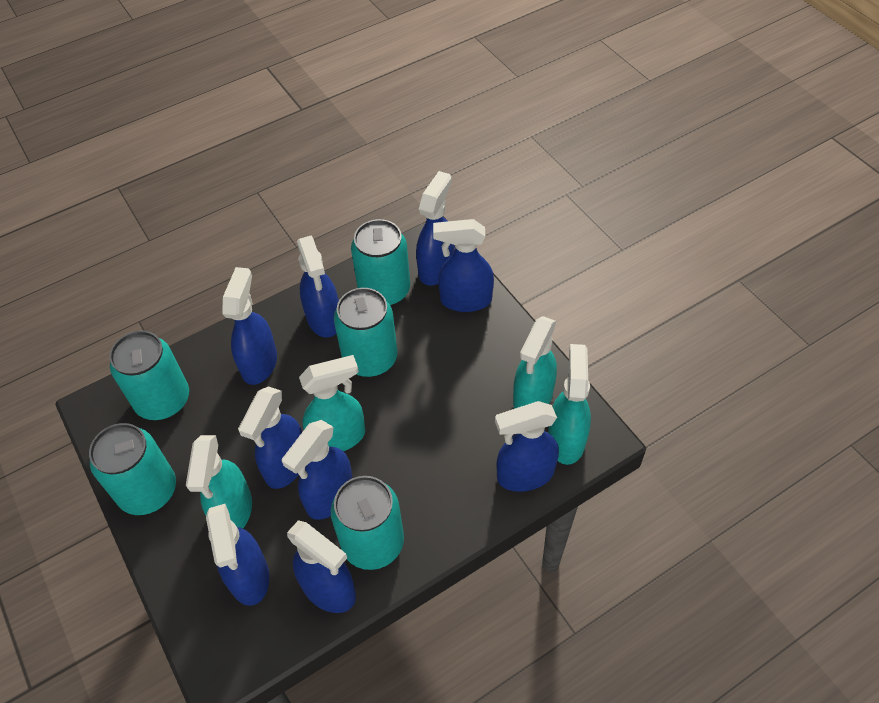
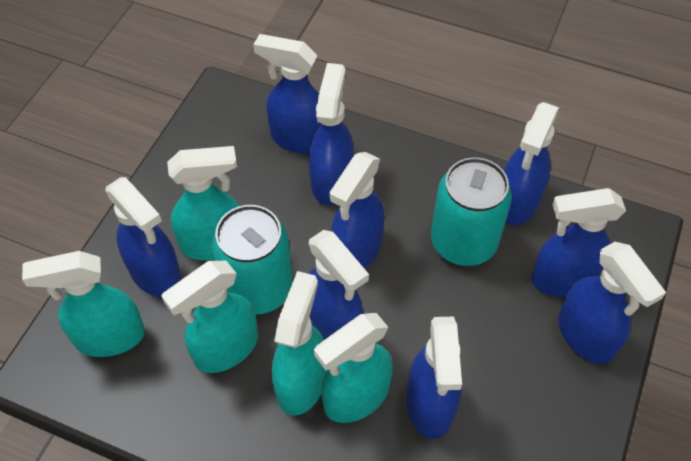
turquoise can: 5 -> 2
turquoise spray bottle: 4 -> 5

